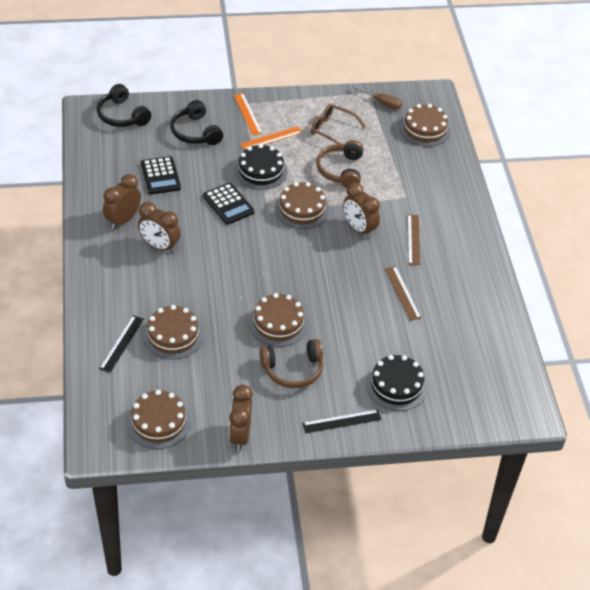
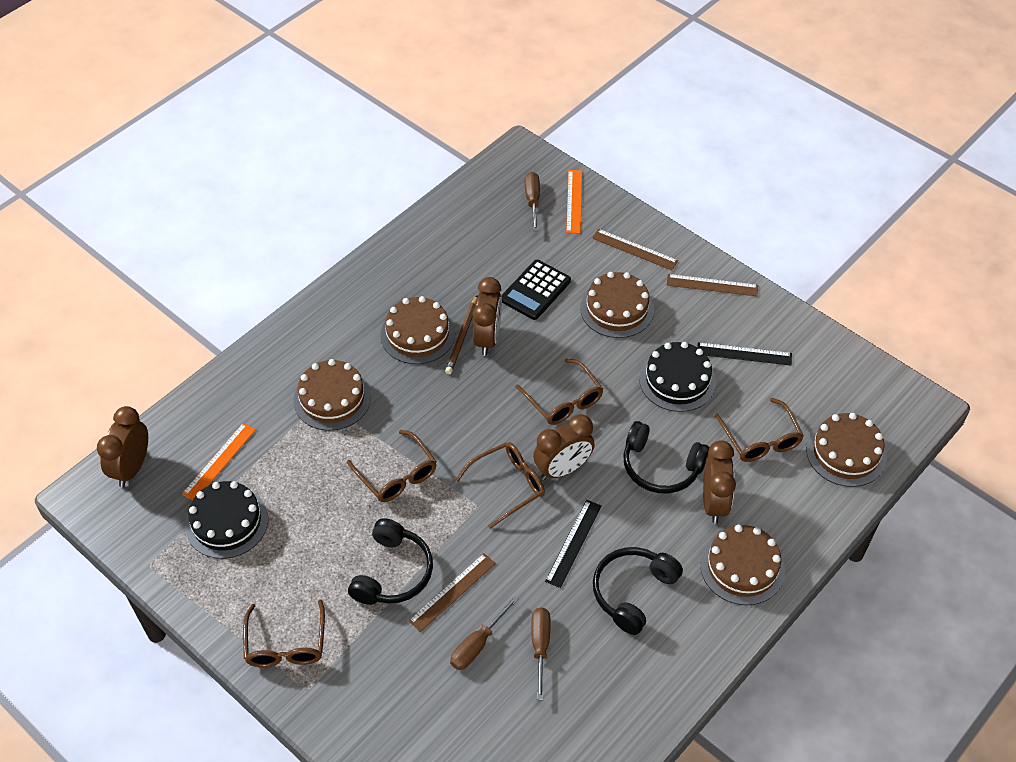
black calculator: 2 -> 1
black headphones: 2 -> 3
brown glasses: 1 -> 5
brown headphones: 2 -> 0
brown pencil: 0 -> 1
brown ruler: 2 -> 3
brown screwdriver: 1 -> 3

